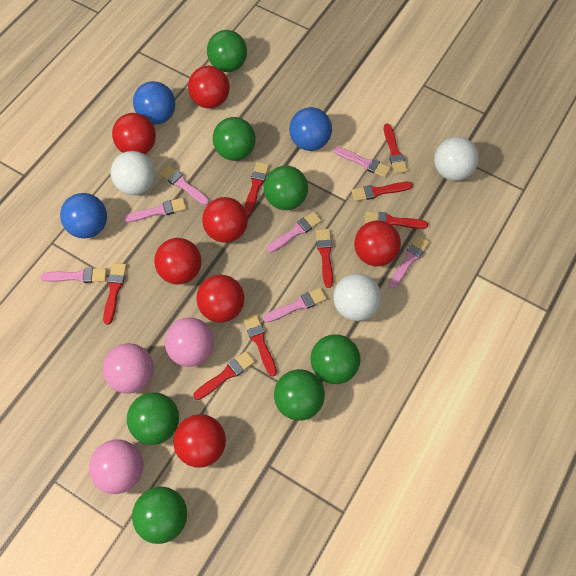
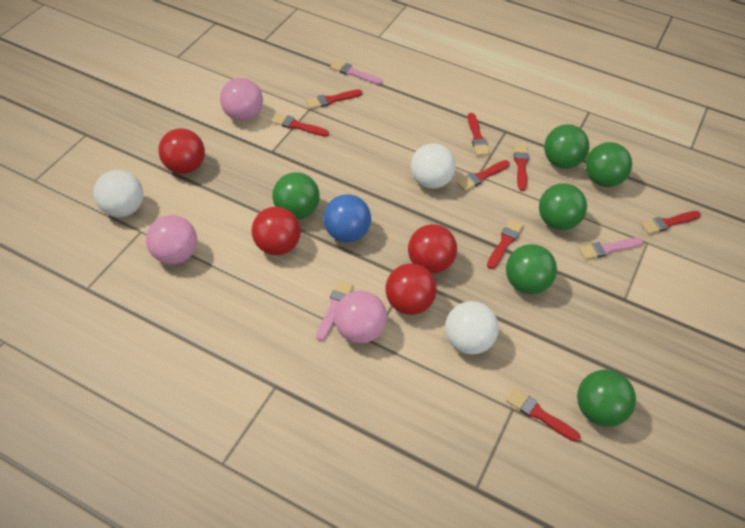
blue ball: 3 -> 1
green ball: 7 -> 6
pink brush: 7 -> 3
red ball: 7 -> 4

